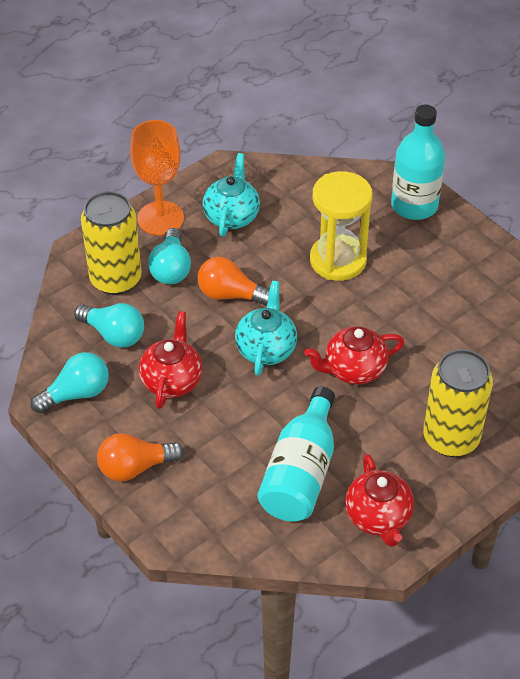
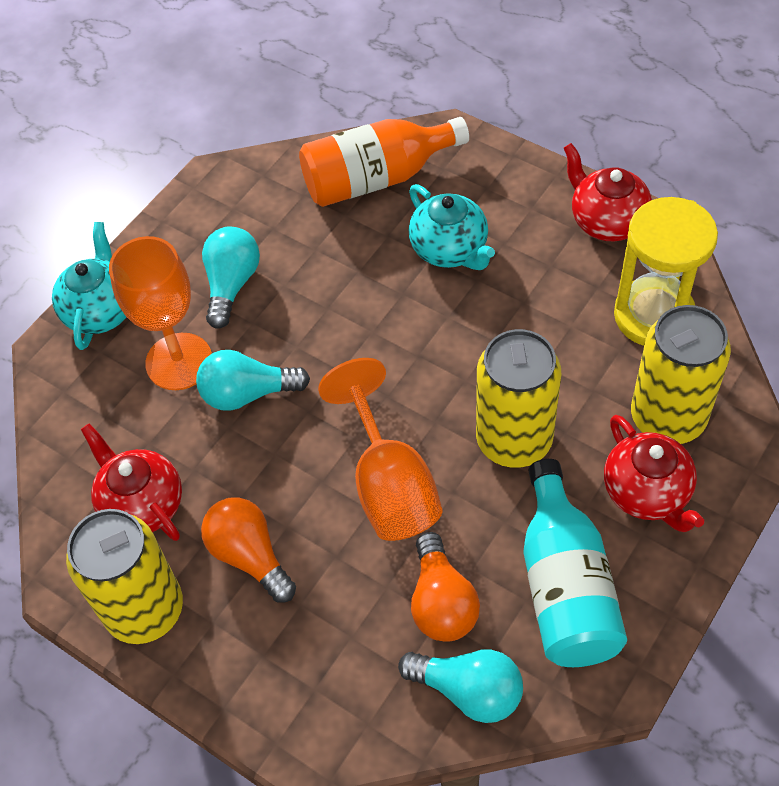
orange bottle: 0 -> 1
orange goblet: 1 -> 2
turquoise bottle: 2 -> 1
yellow can: 2 -> 3

